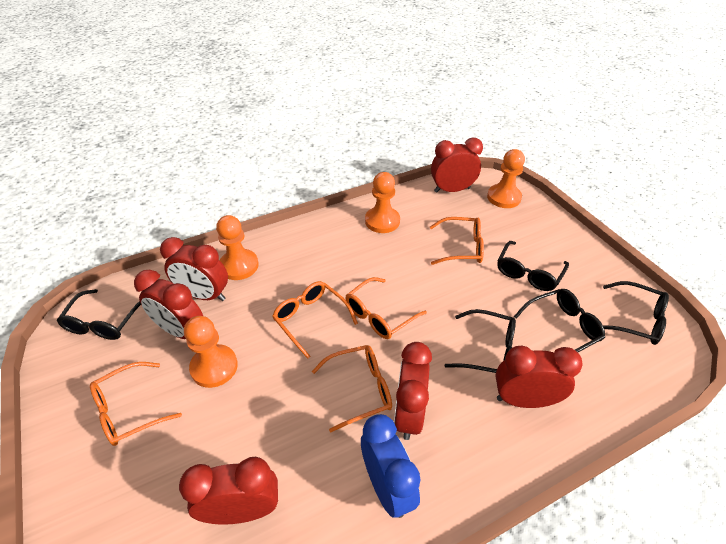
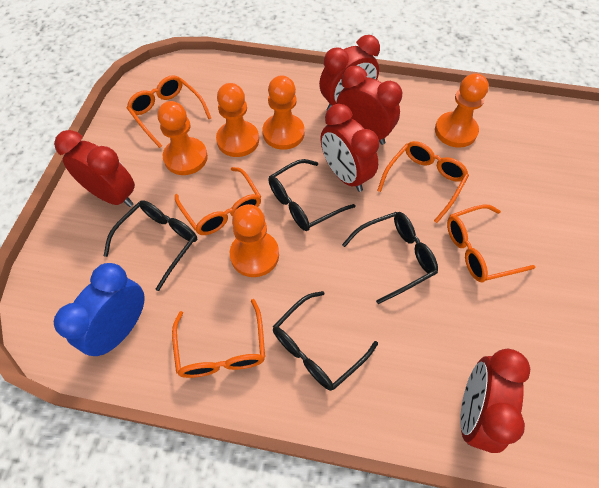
black glasses: 5 -> 4
orange pawn: 4 -> 5
red clock: 6 -> 5

